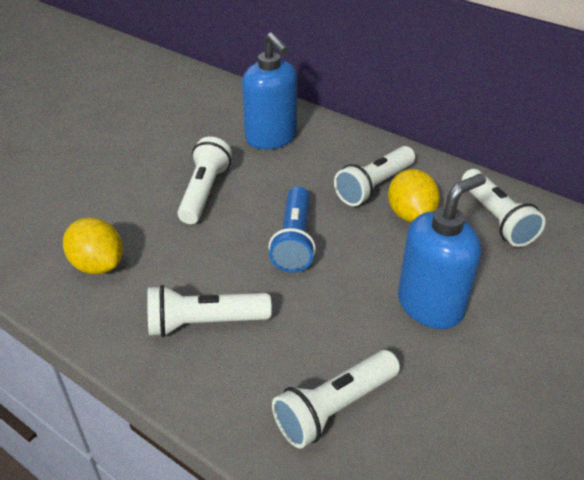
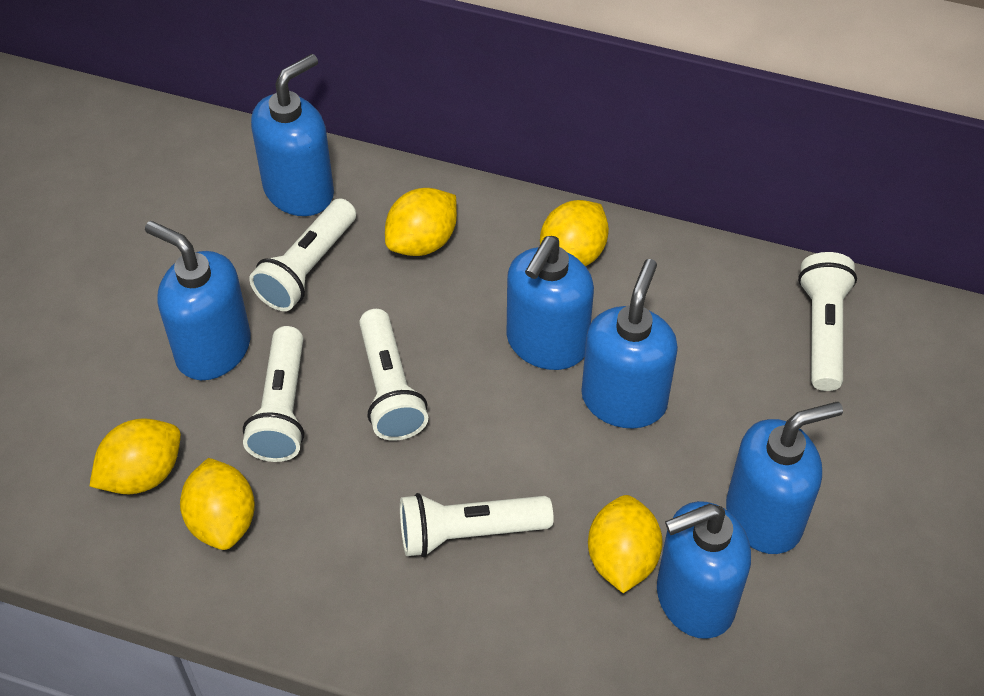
blue flashlight: 1 -> 0
blue soap dispenser: 2 -> 6
yellow lemon: 2 -> 5

